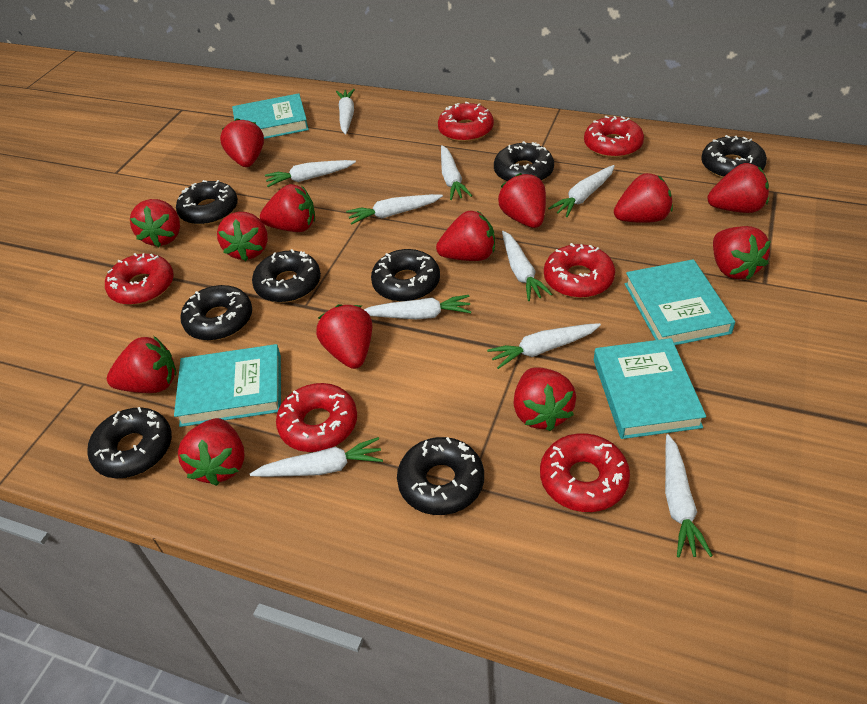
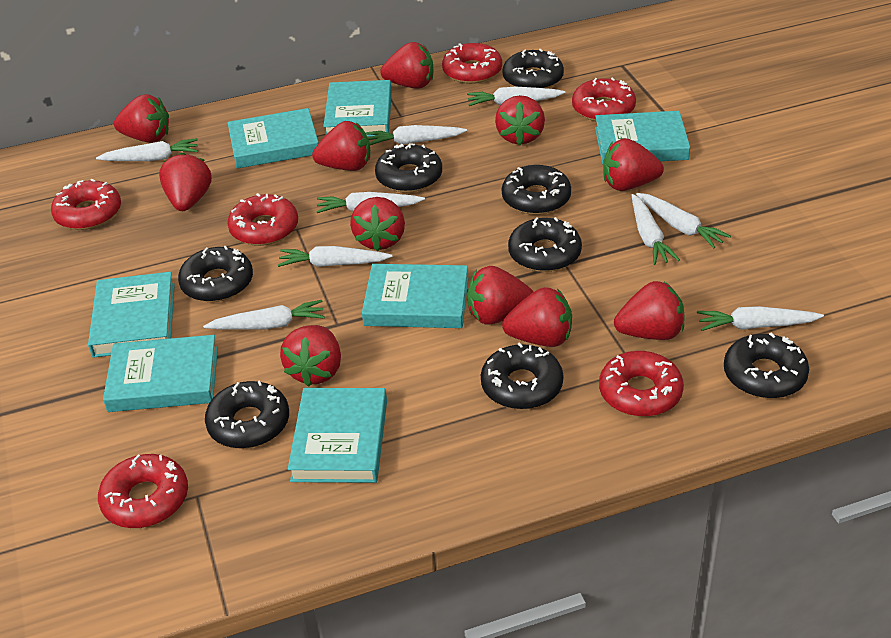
red strawberry: 13 -> 11
turquoise book: 4 -> 7
white carrot: 10 -> 9

